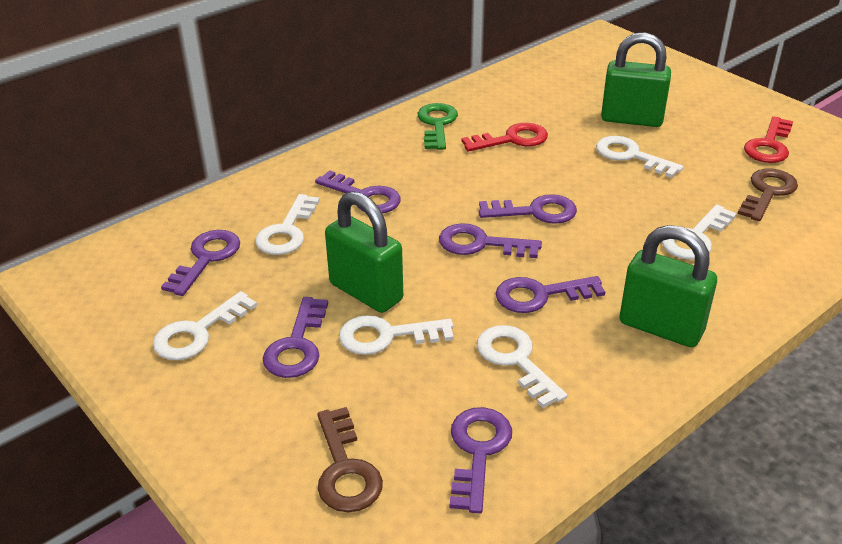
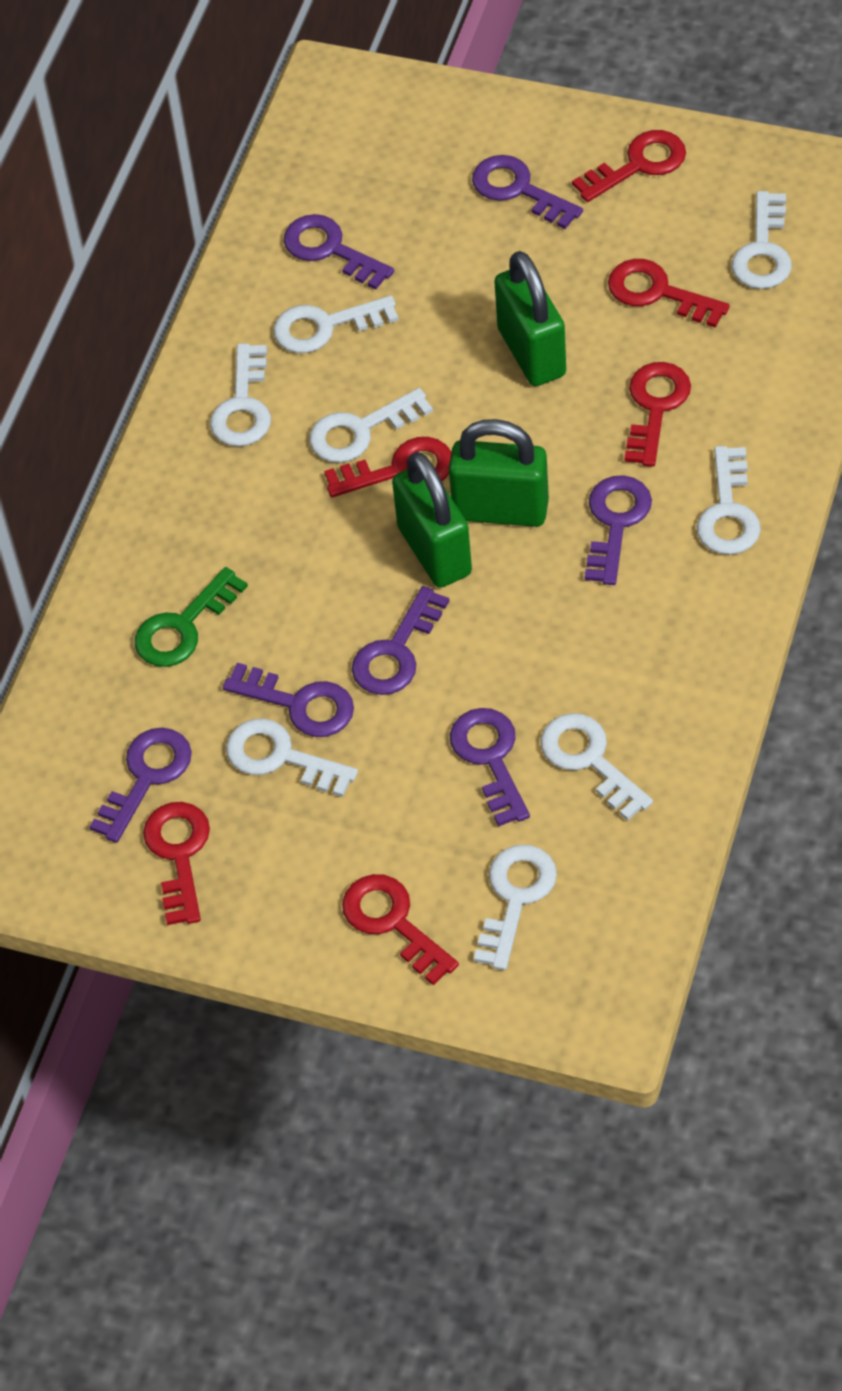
brown key: 2 -> 0
red key: 2 -> 6
white key: 6 -> 8

